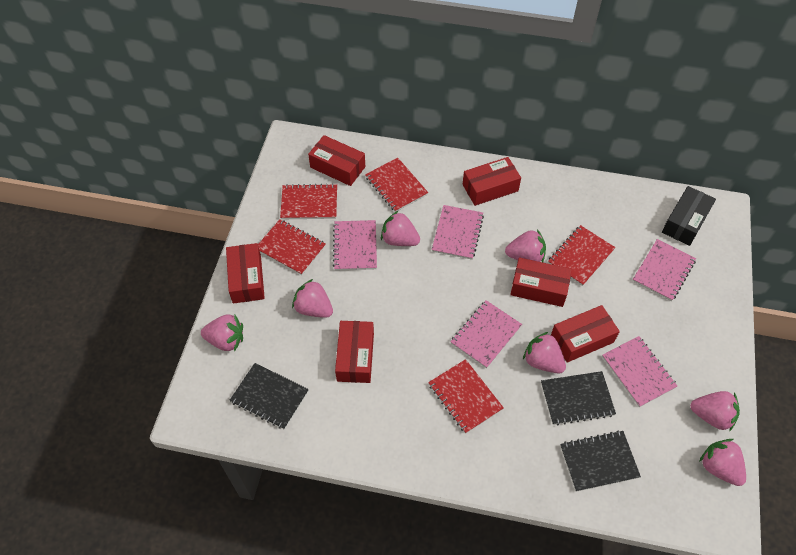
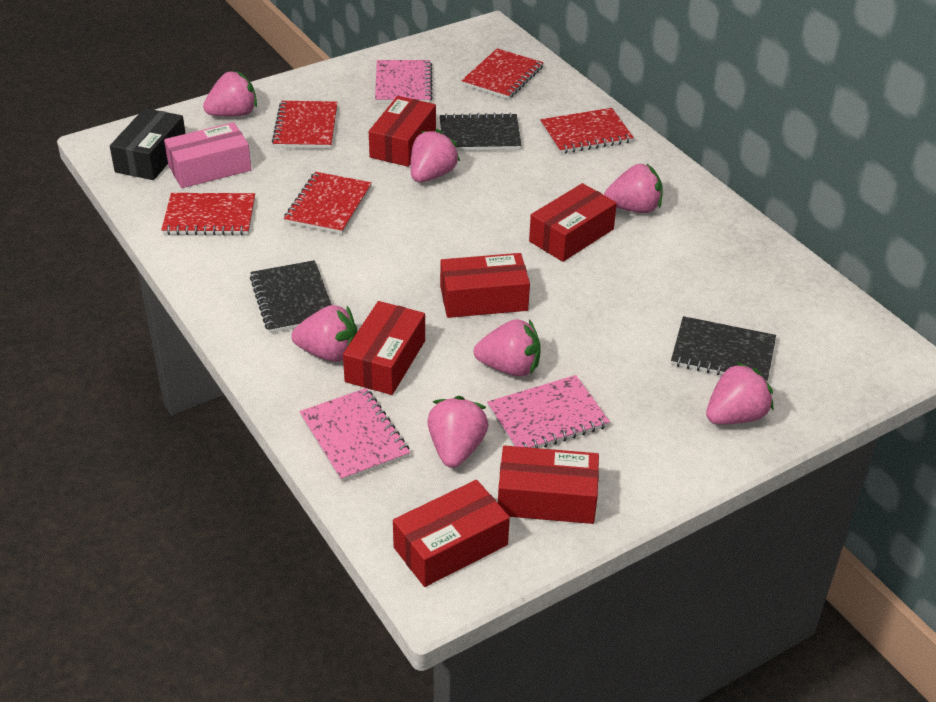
pink box: 0 -> 1
pink notebook: 5 -> 3

